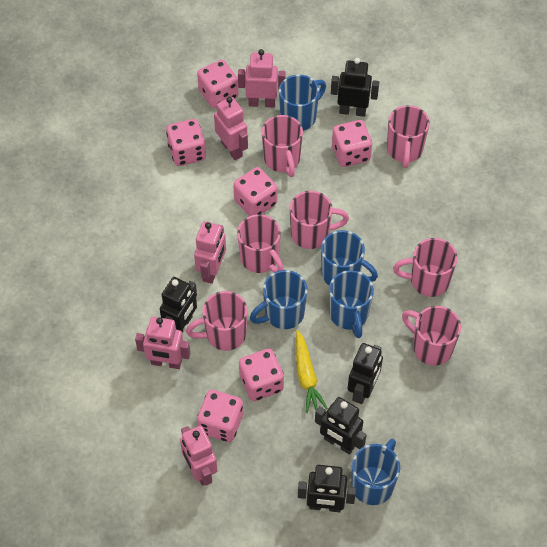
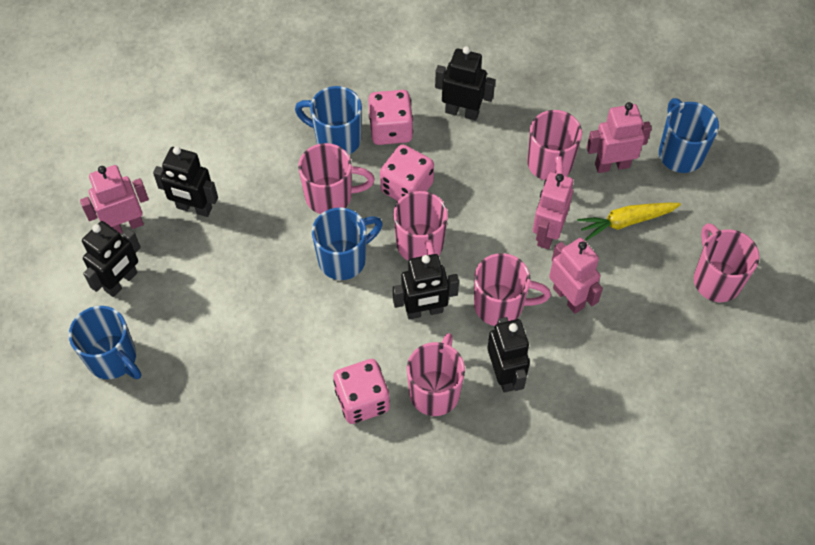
blue mug: 5 -> 4
pink dice: 6 -> 3
pink mug: 7 -> 6
pink robot: 5 -> 4

